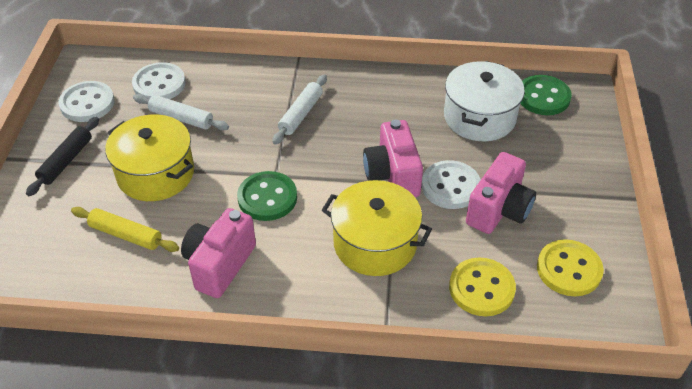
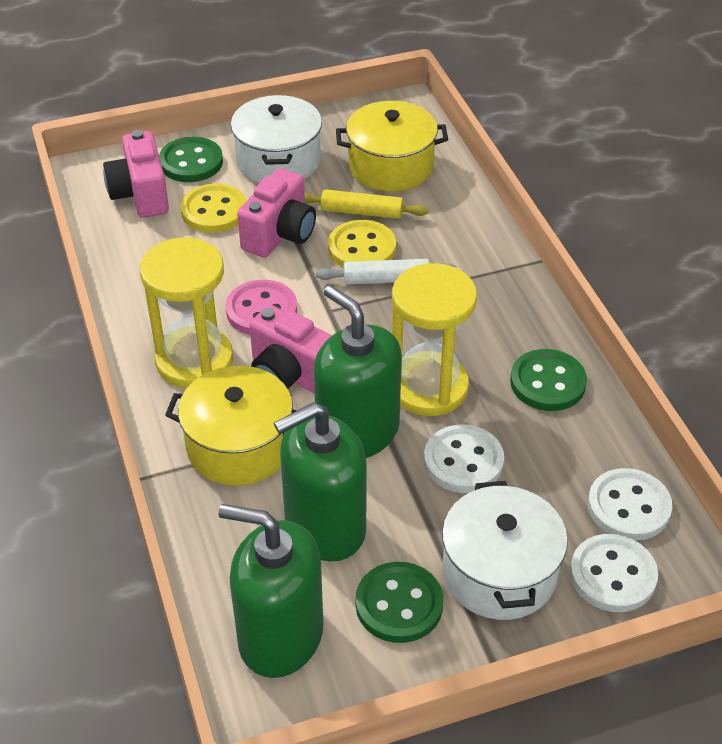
black rolling pin: 1 -> 0
green button: 2 -> 3
green soap dispenser: 0 -> 3
pink button: 0 -> 1
white pot: 1 -> 2
white rolling pin: 2 -> 1
yellow hourglass: 0 -> 2

